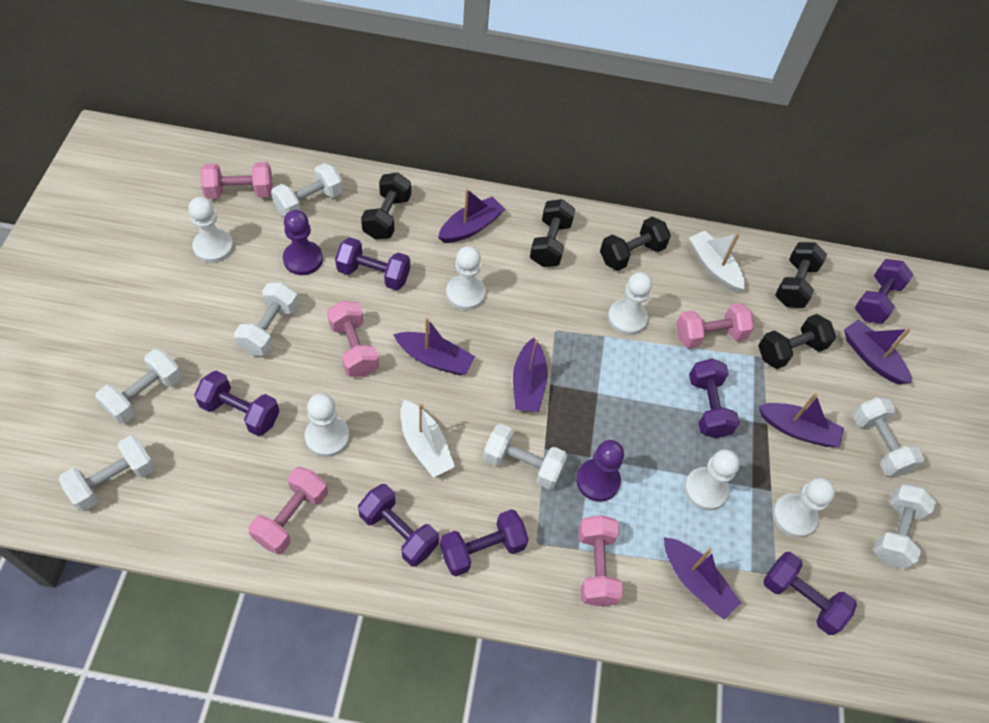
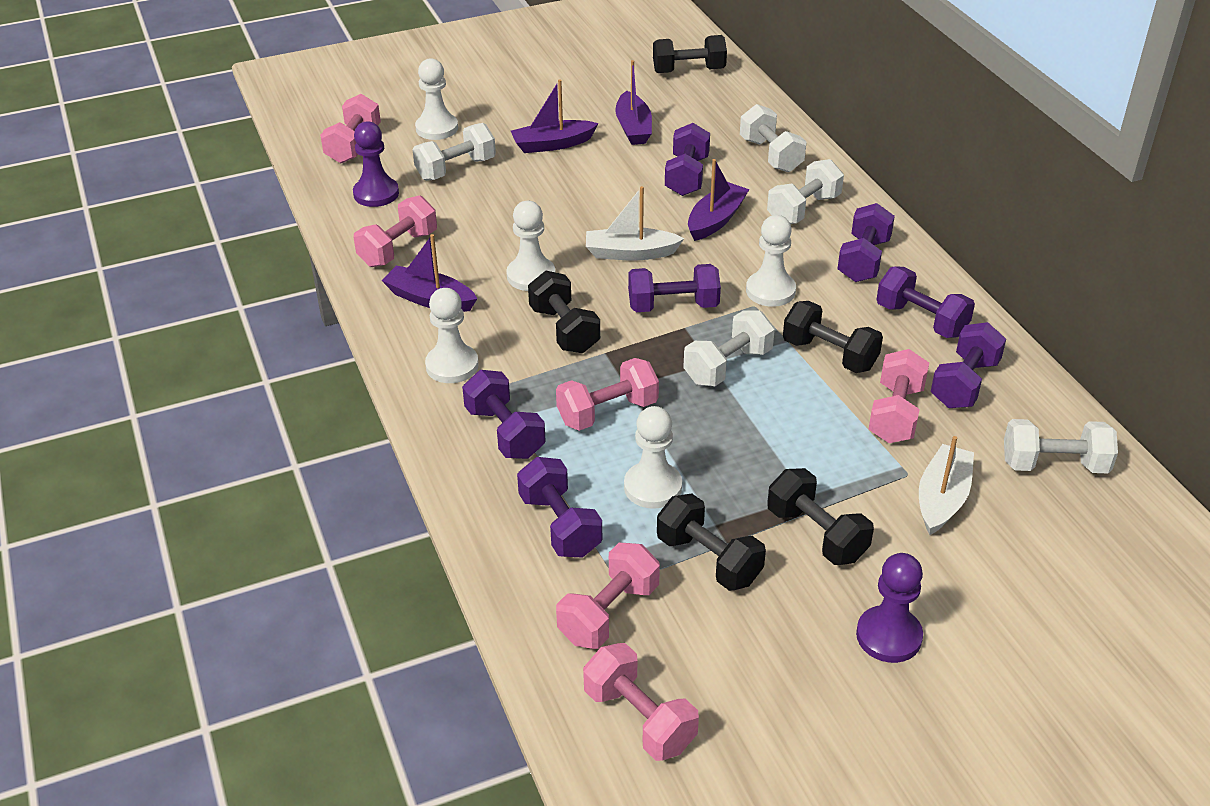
pink dumbbell: 5 -> 6
purple boat: 6 -> 4
white dumbbell: 7 -> 5
white pawn: 6 -> 5

